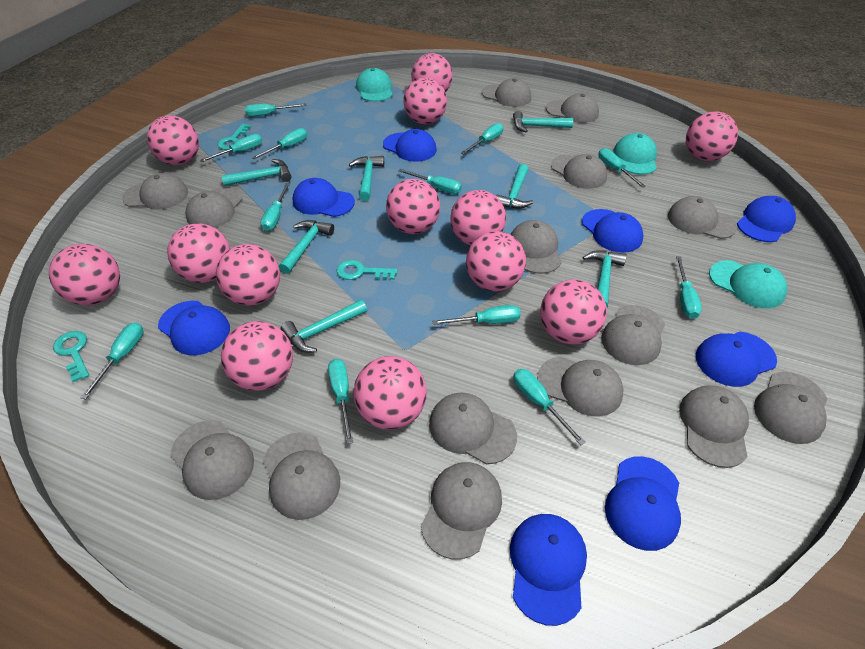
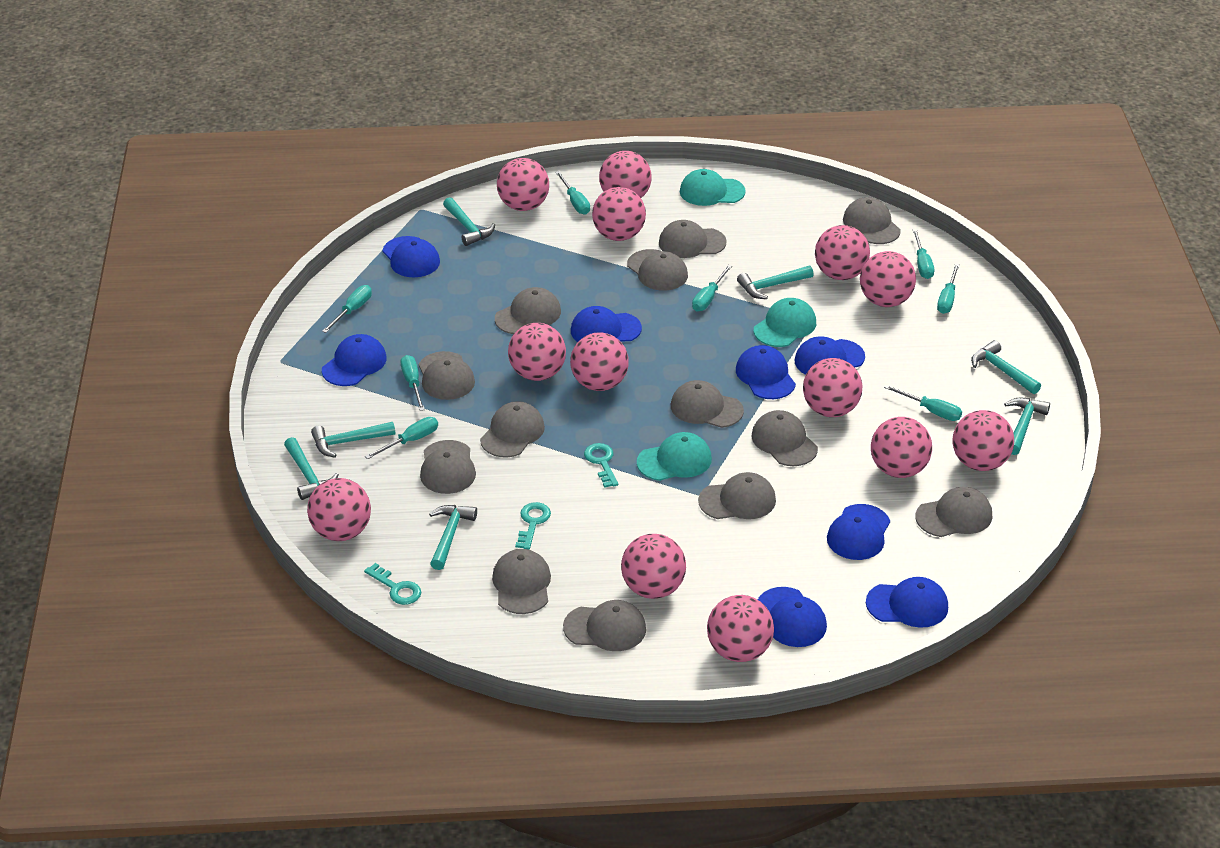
grey cap: 15 -> 13
turquoise screwdriver: 12 -> 8

